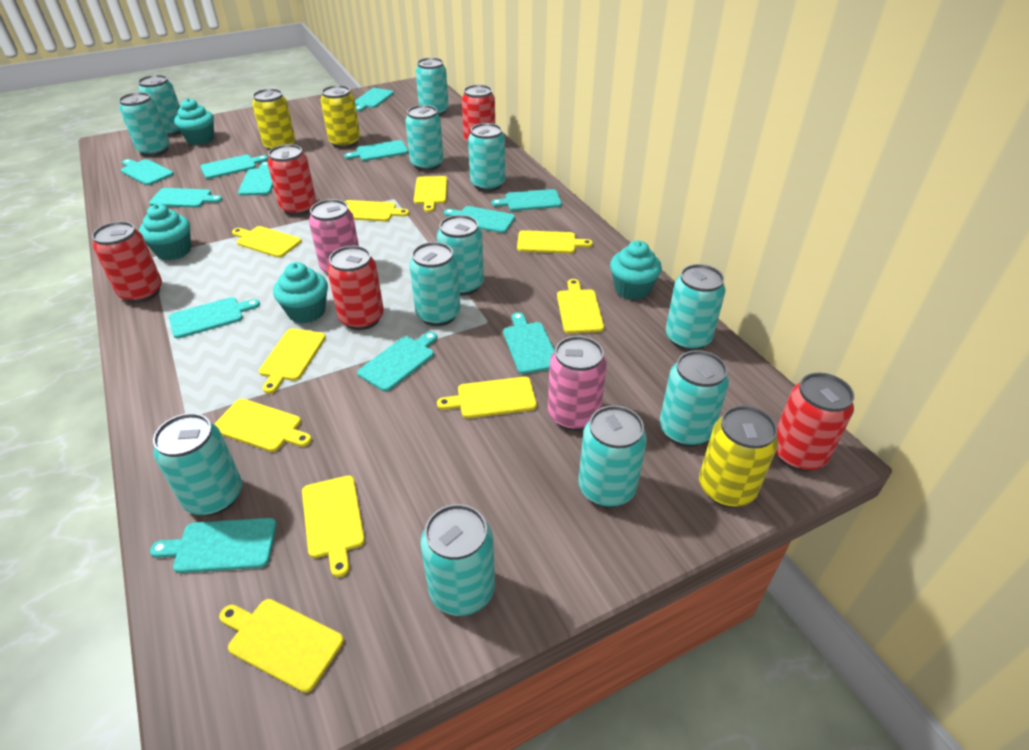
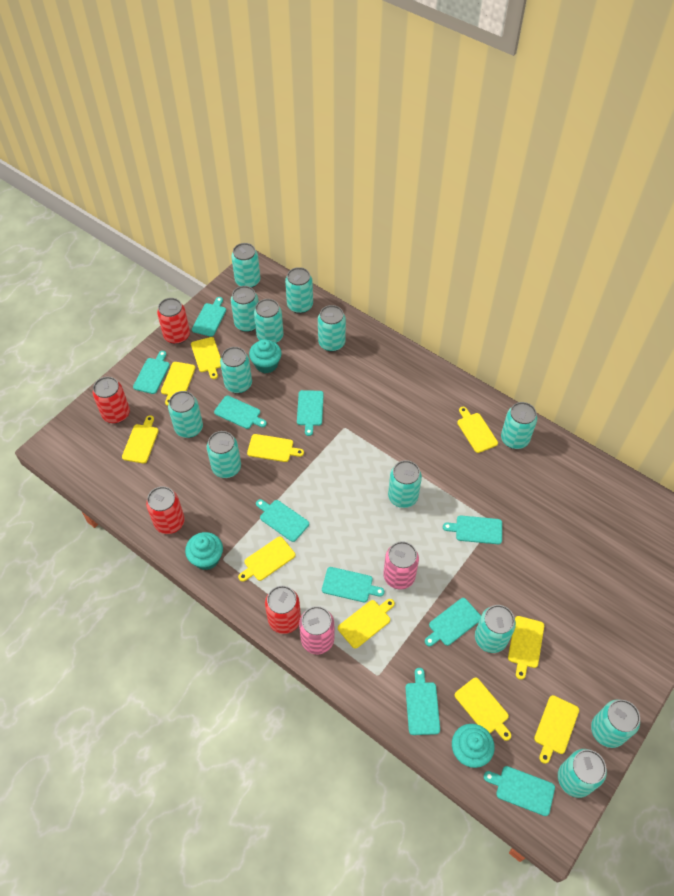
red can: 5 -> 4
turquoise can: 12 -> 13
turquoise cupcake: 4 -> 3
turquoise cutting board: 12 -> 10
yellow can: 3 -> 0

